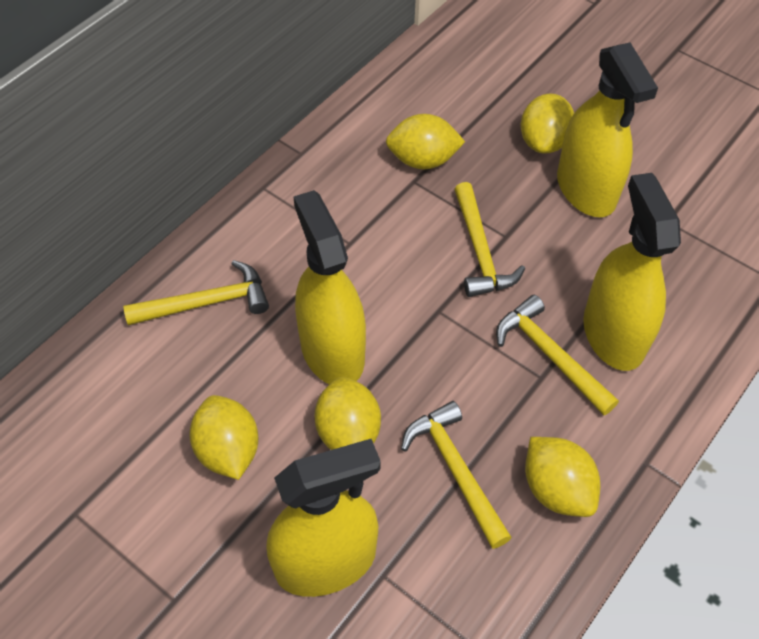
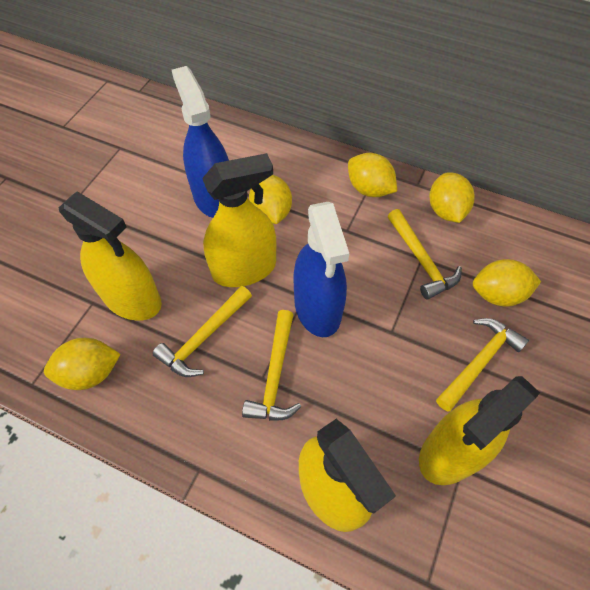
blue spray bottle: 0 -> 2

